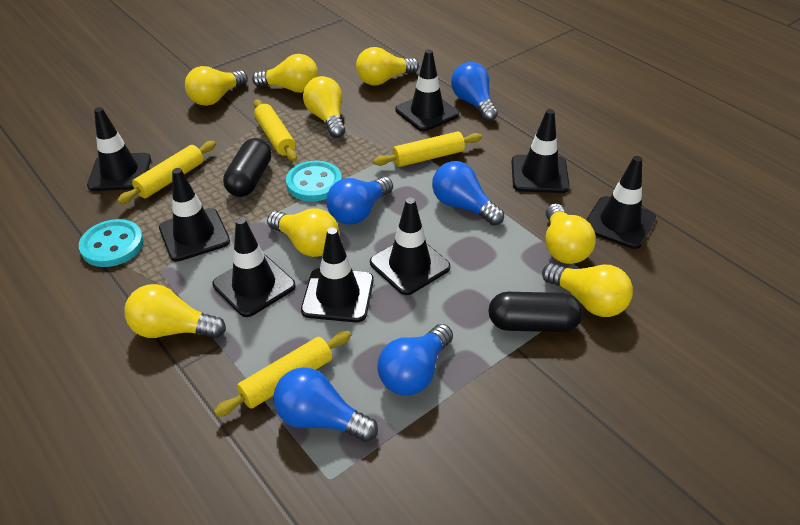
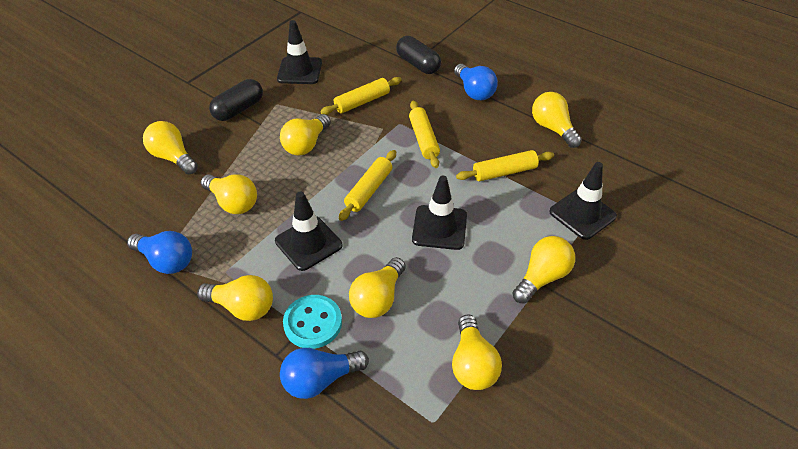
black traffic cone: 8 -> 4
blue light bulb: 5 -> 3
turquoise button: 2 -> 1

